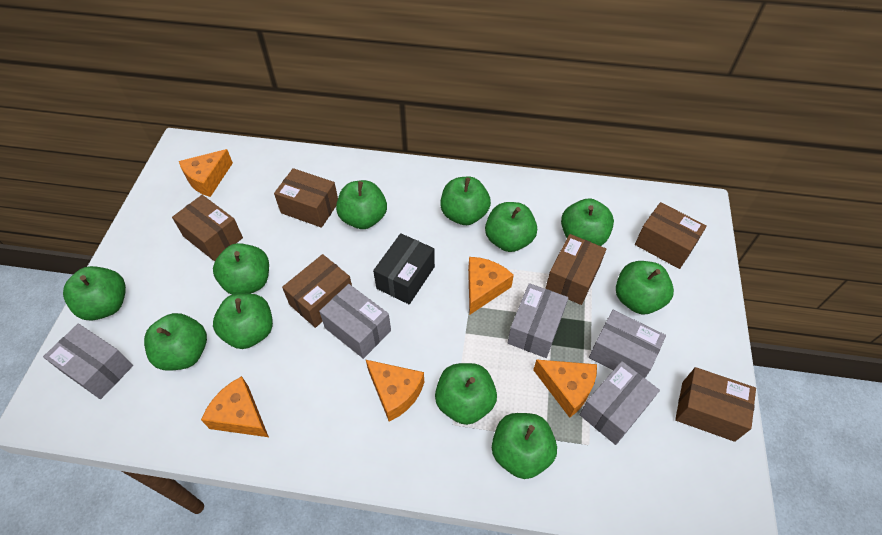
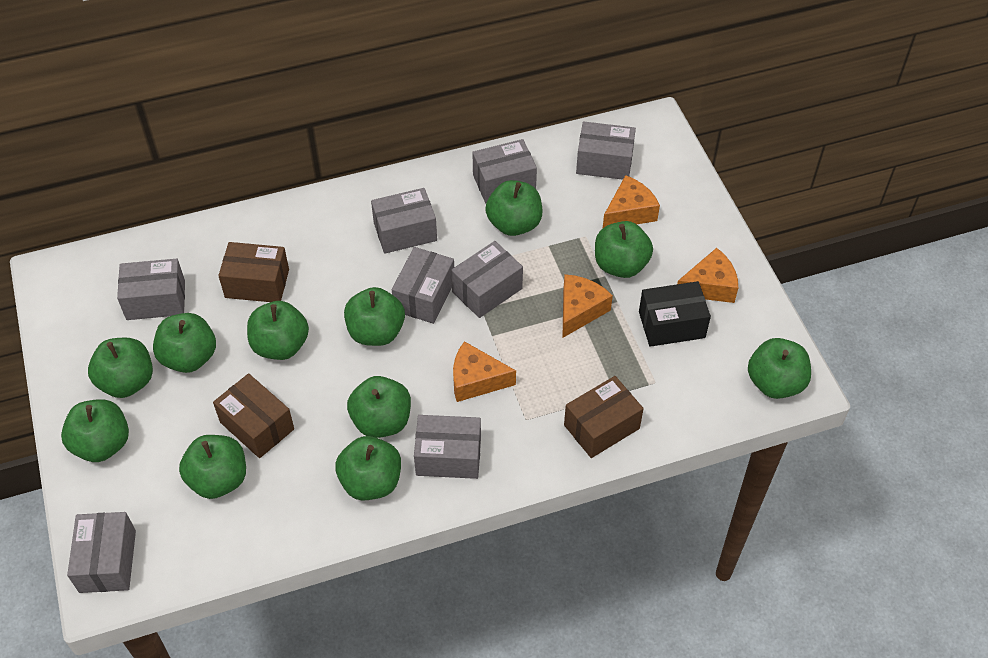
brown box: 6 -> 3
grey box: 5 -> 8
orange cheese: 5 -> 4

